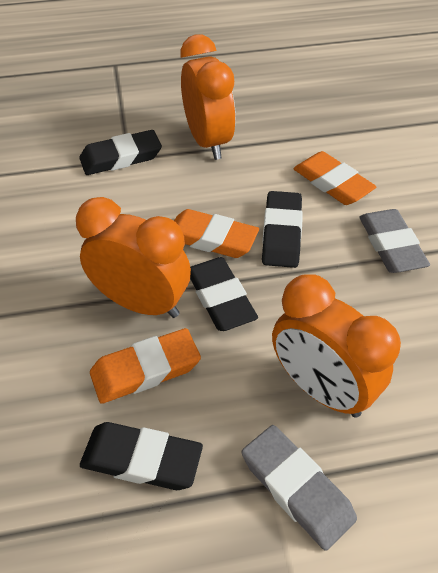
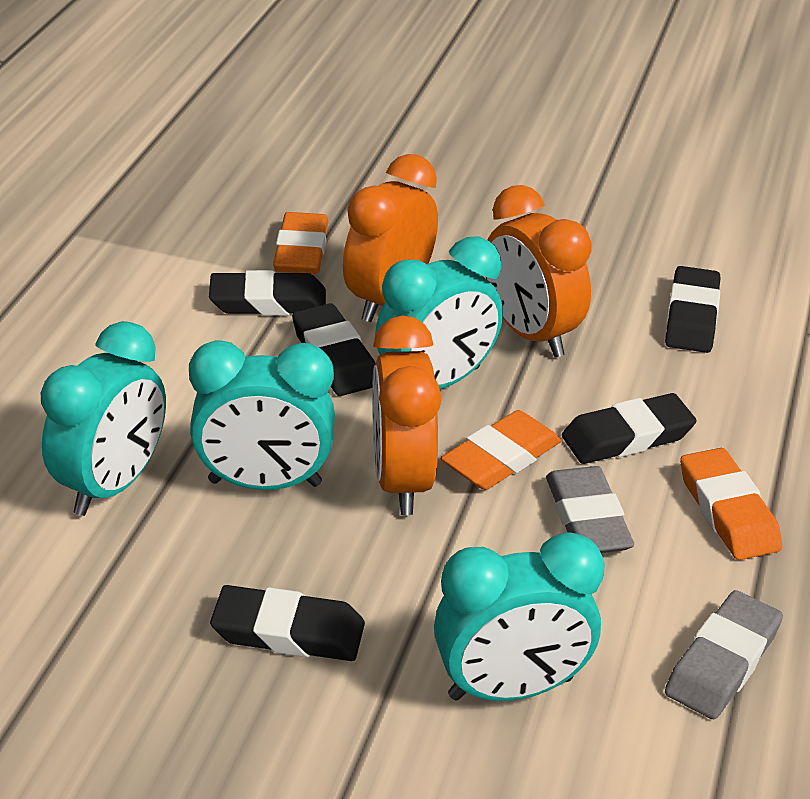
black eraser: 4 -> 5
turquoise clock: 0 -> 4

